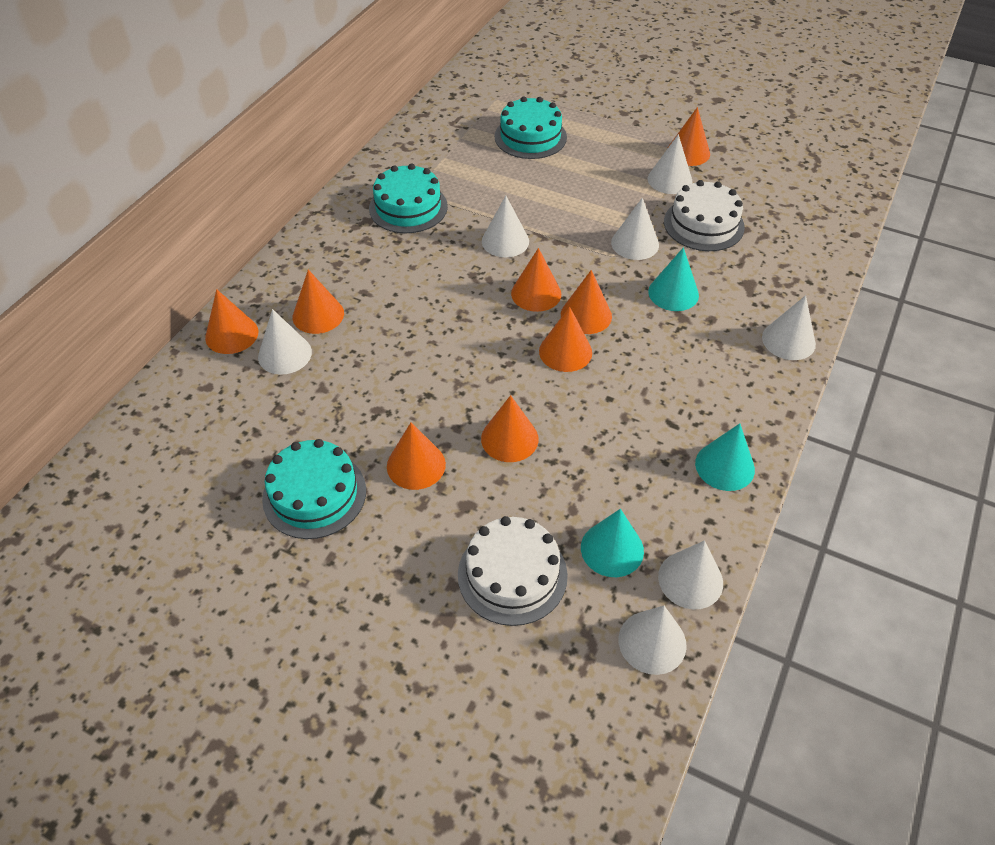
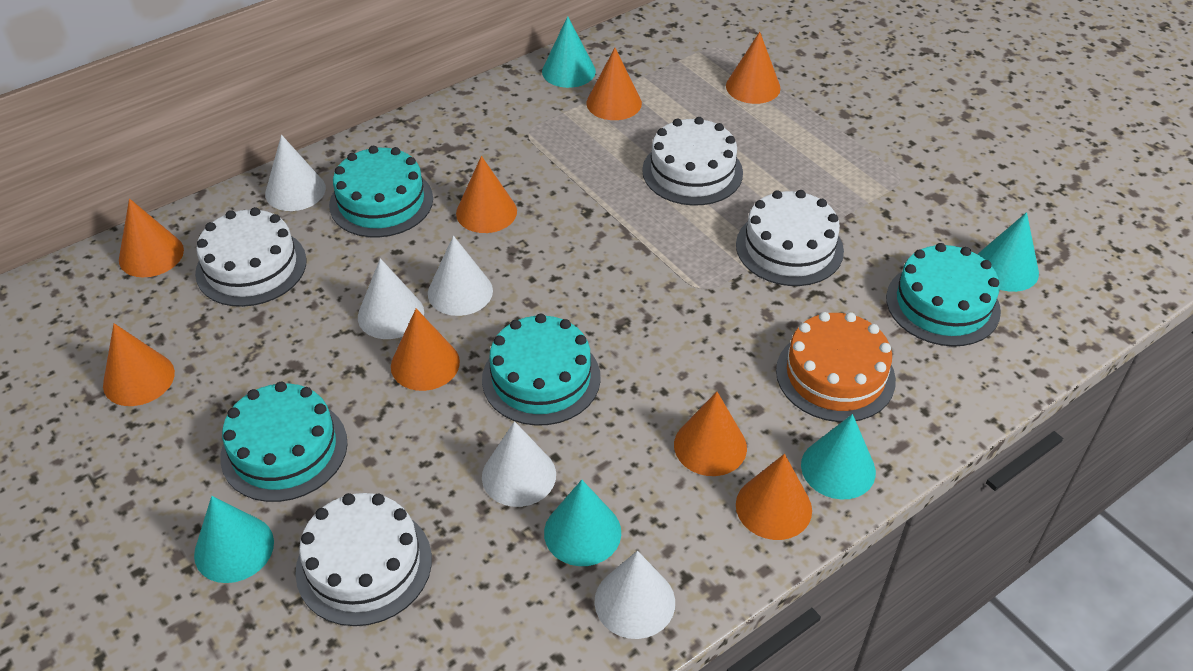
orange cake: 0 -> 1
turquoise cake: 3 -> 4
turquoise cone: 3 -> 5
white cake: 2 -> 4
white cone: 7 -> 5

